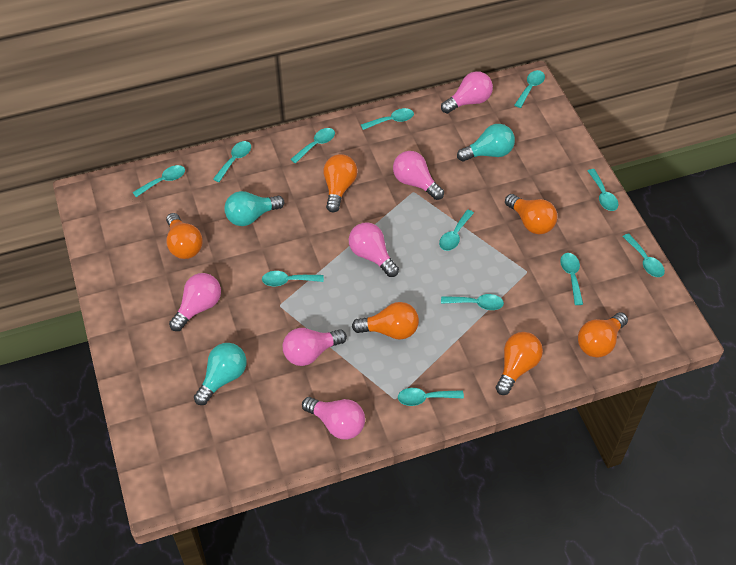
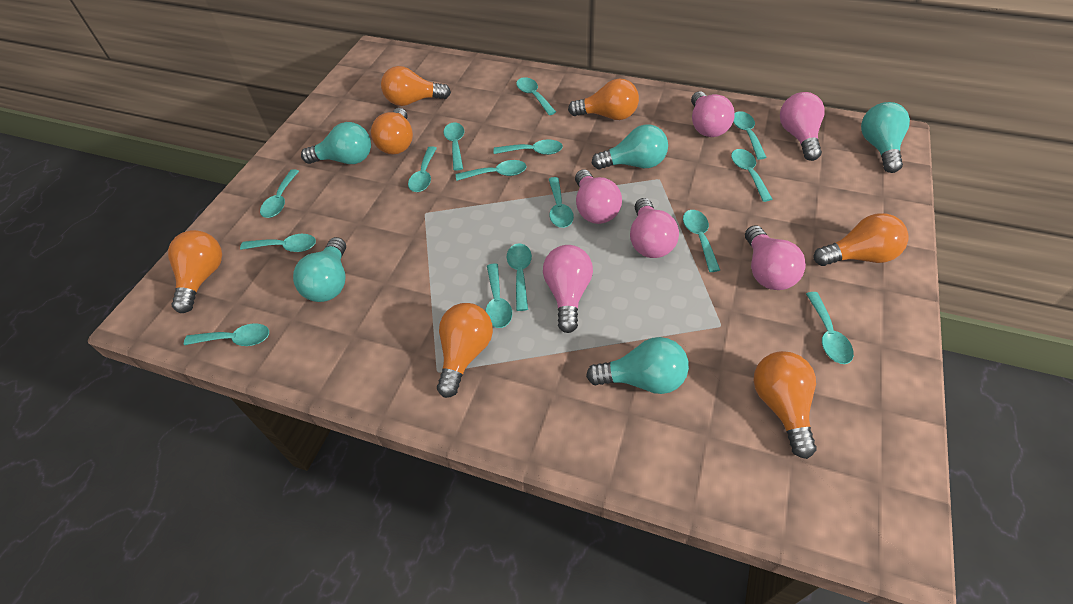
orange light bulb: 6 -> 7
turquoise light bulb: 3 -> 5
turquoise spoon: 12 -> 15

